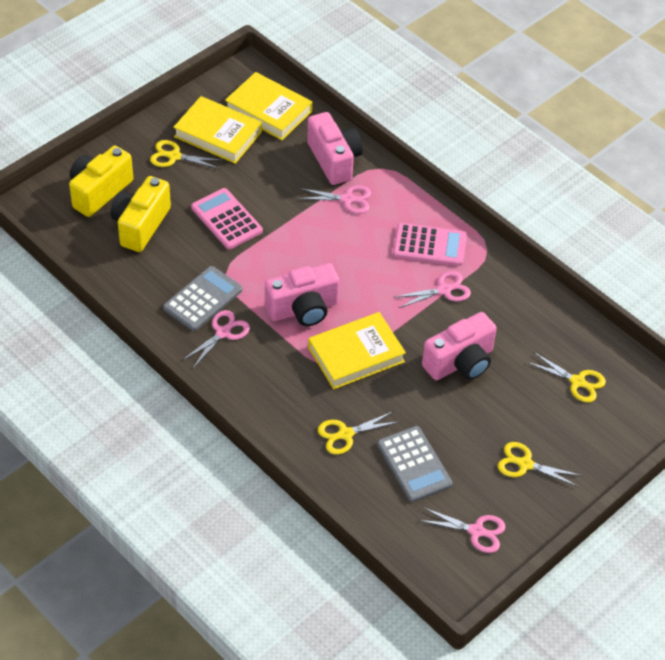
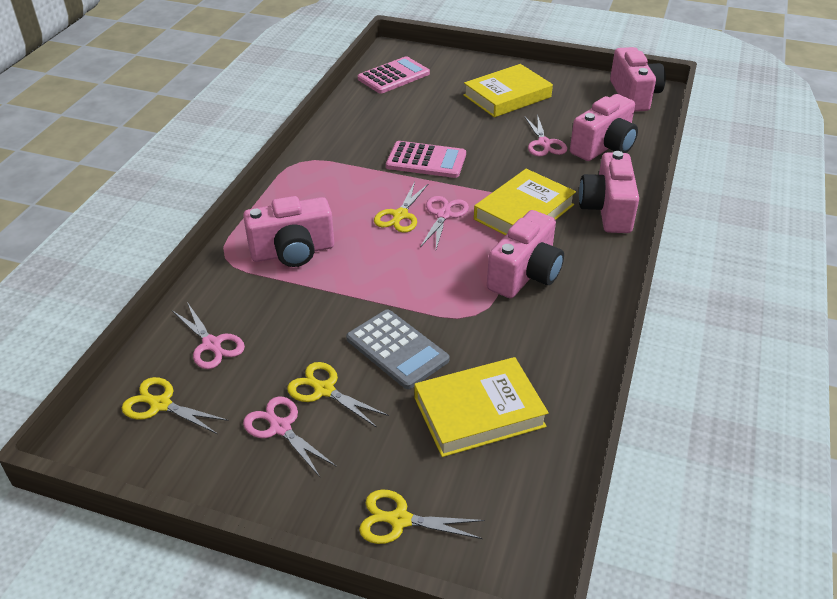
grey calculator: 2 -> 1
pink camera: 3 -> 5
yellow camera: 2 -> 0

